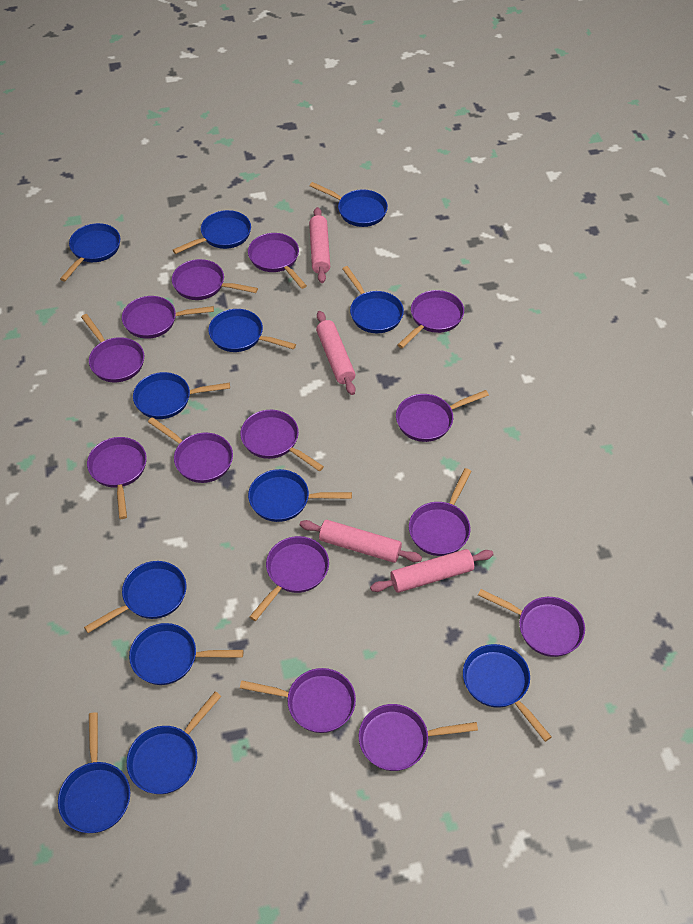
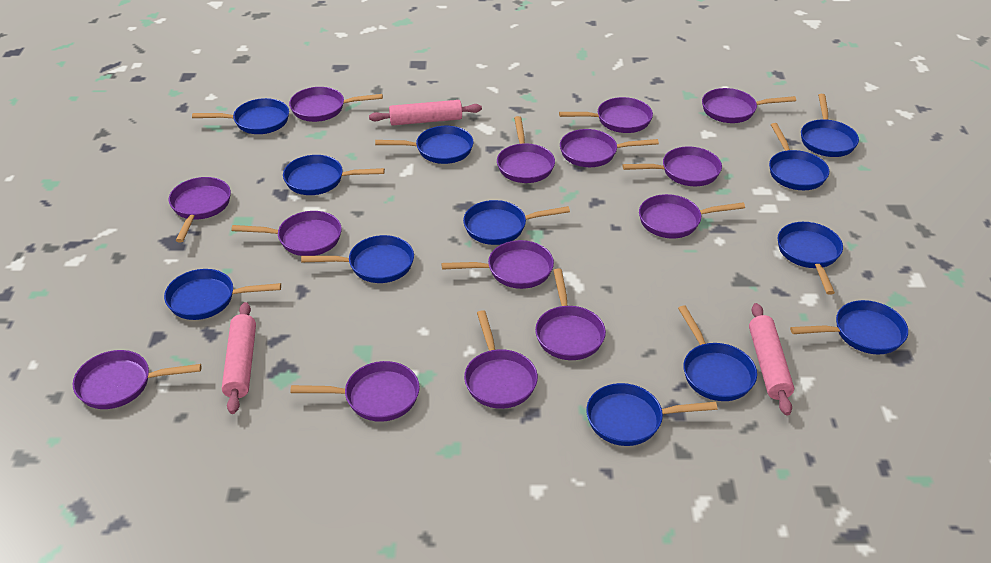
pink rolling pin: 4 -> 3

